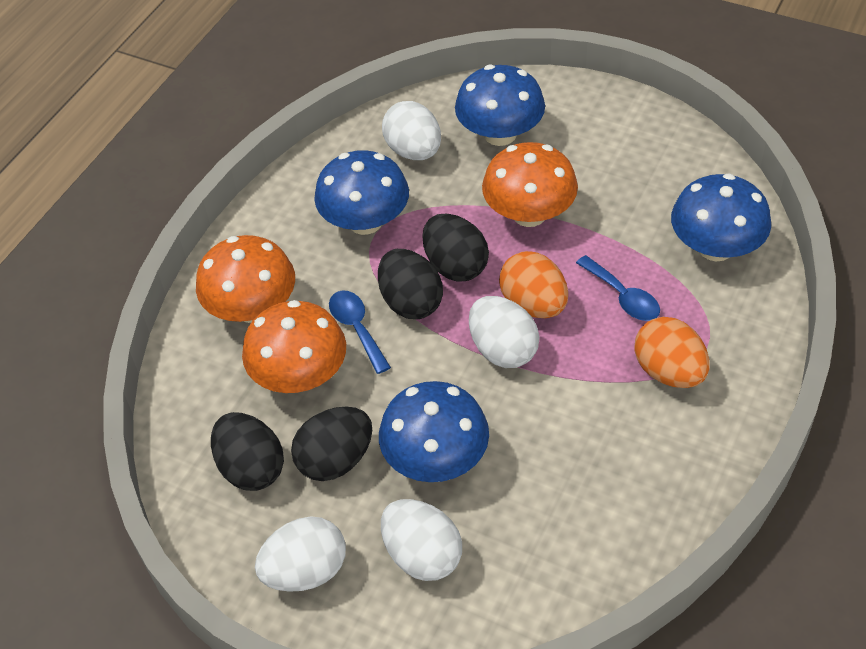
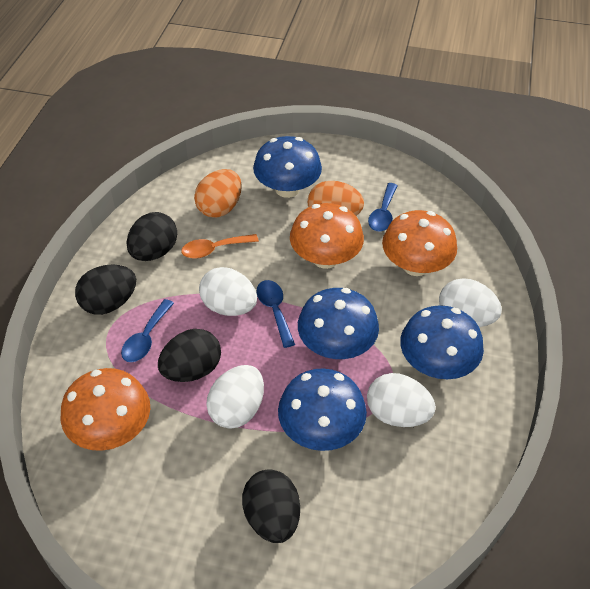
blue spoon: 2 -> 3
orange spoon: 0 -> 1

